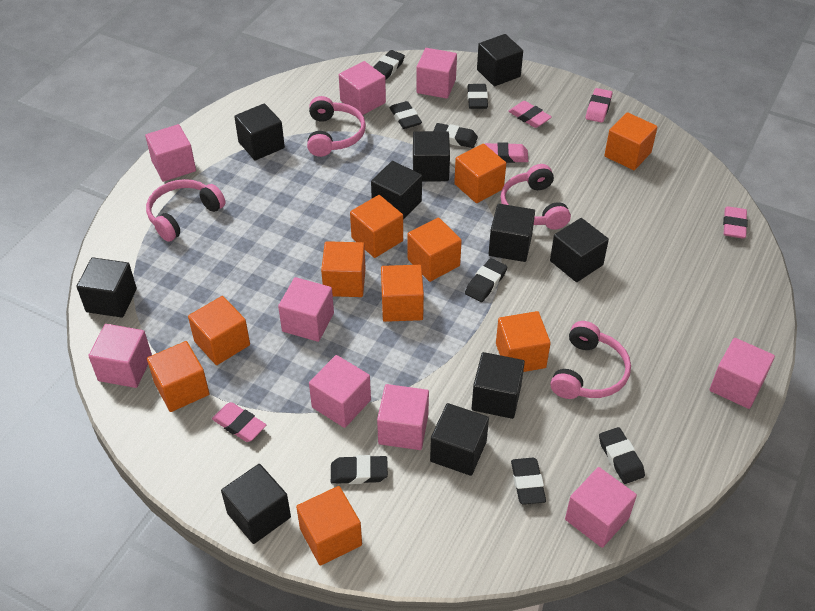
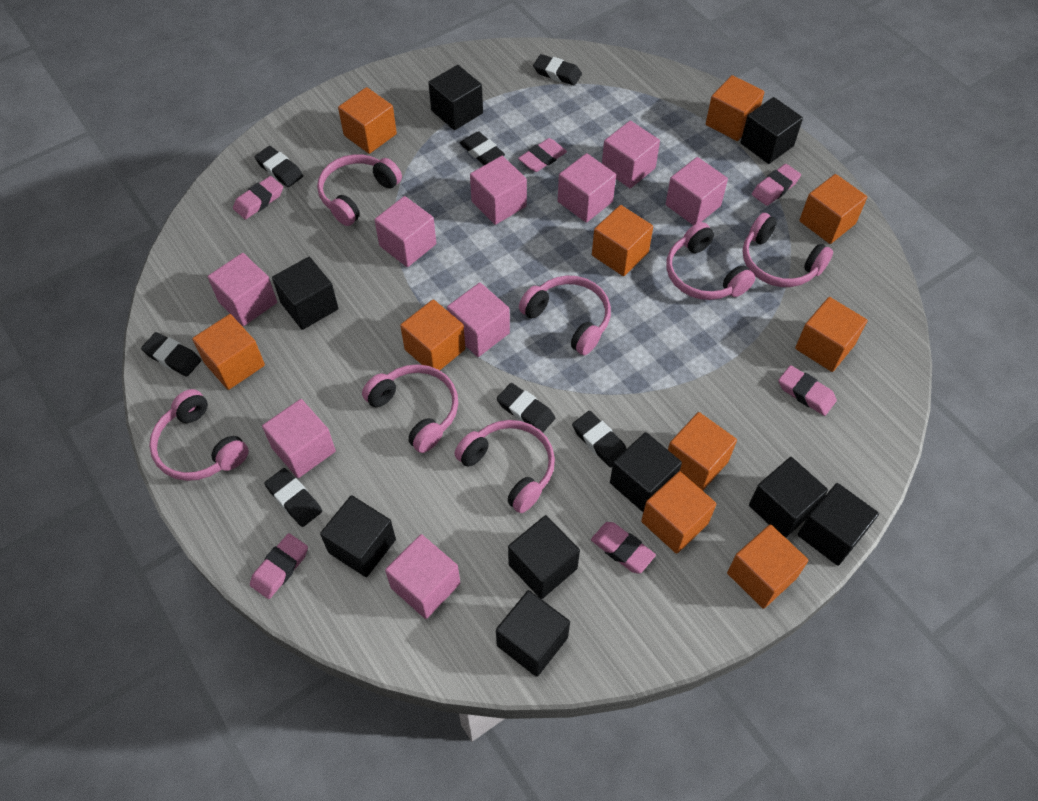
black cube: 10 -> 9
black eraser: 8 -> 7
pink eraser: 5 -> 6
pink headphones: 4 -> 7

